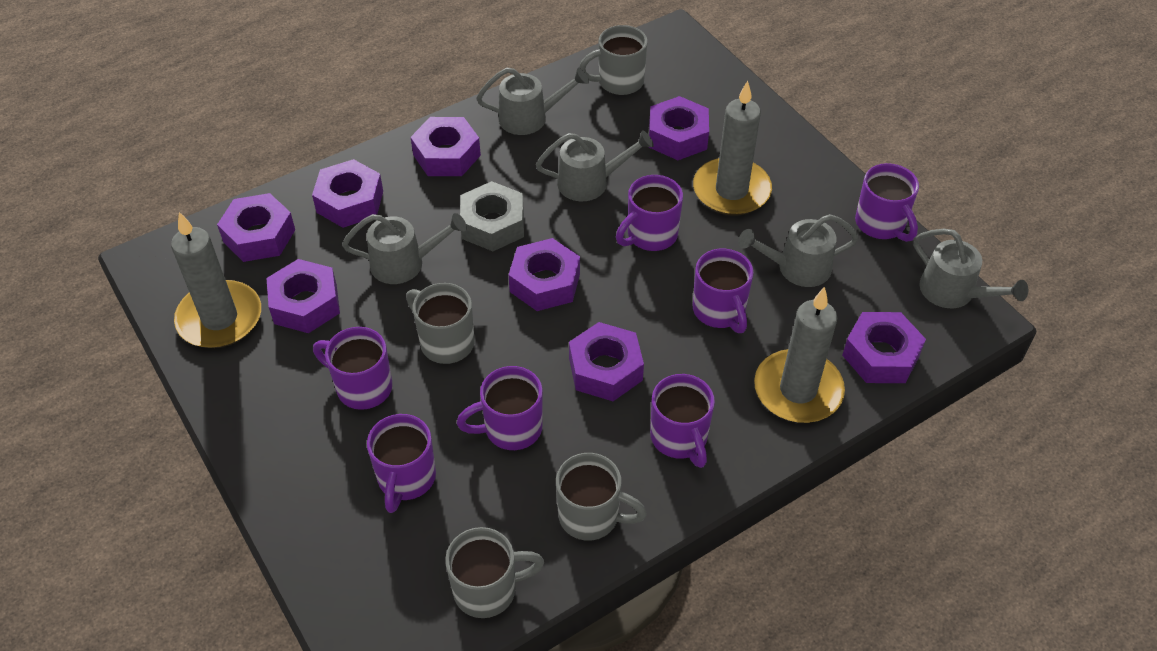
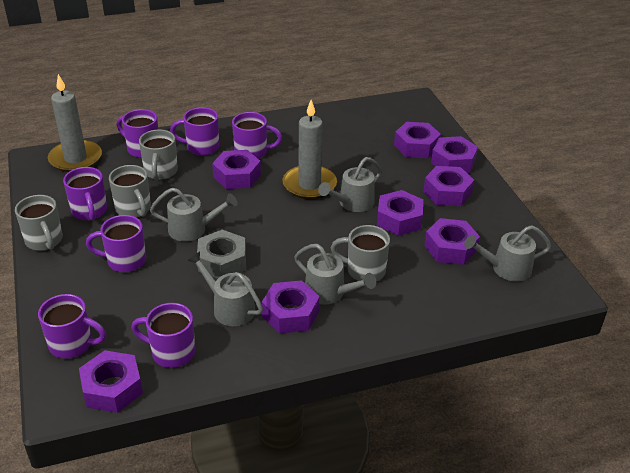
grey candle: 3 -> 2

